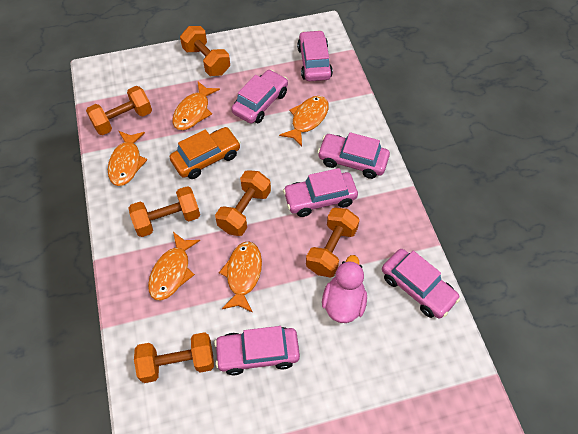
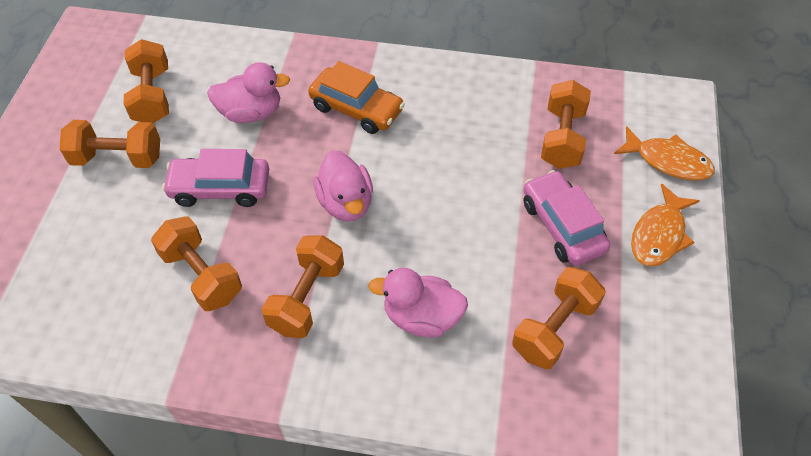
orange fish: 5 -> 2
pink car: 6 -> 2
pink duck: 1 -> 3

